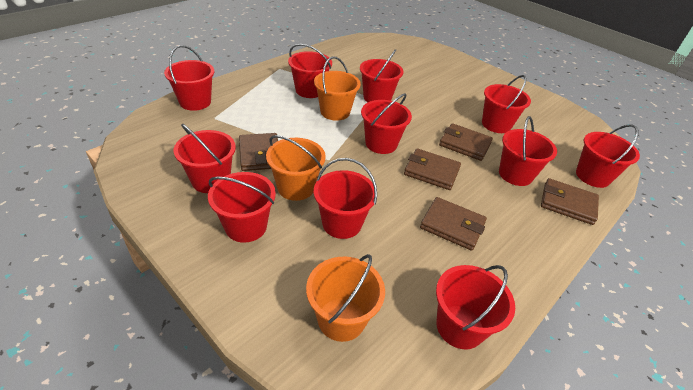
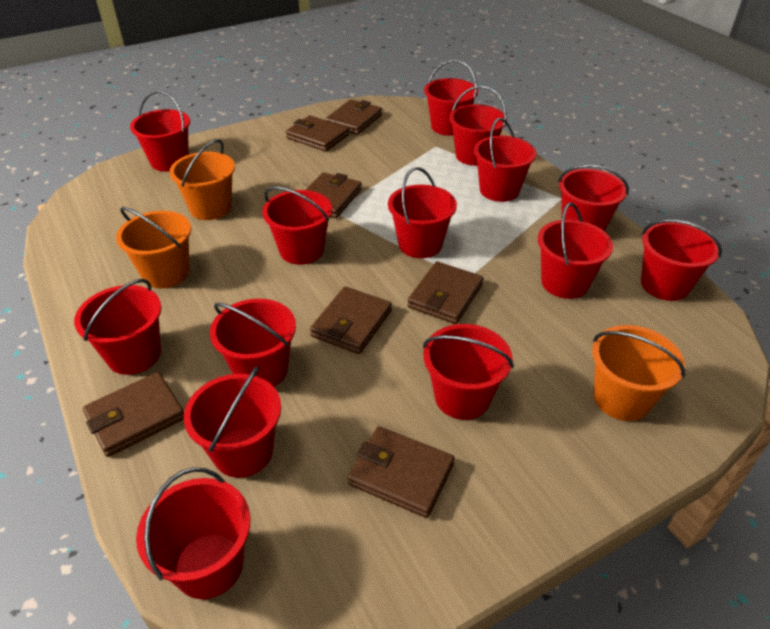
brown wallet: 5 -> 7
red bucket: 11 -> 14

